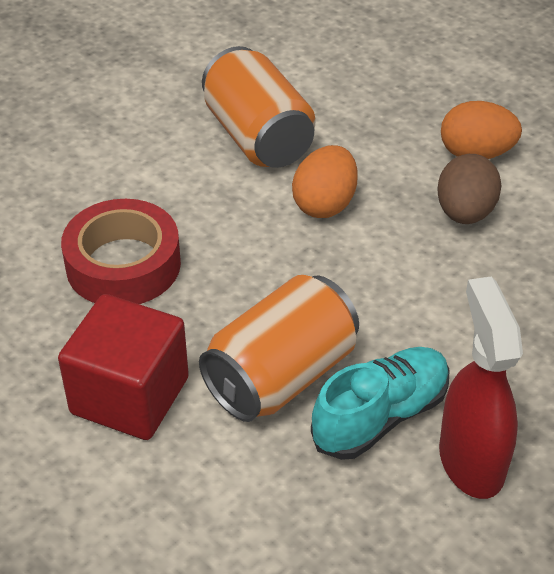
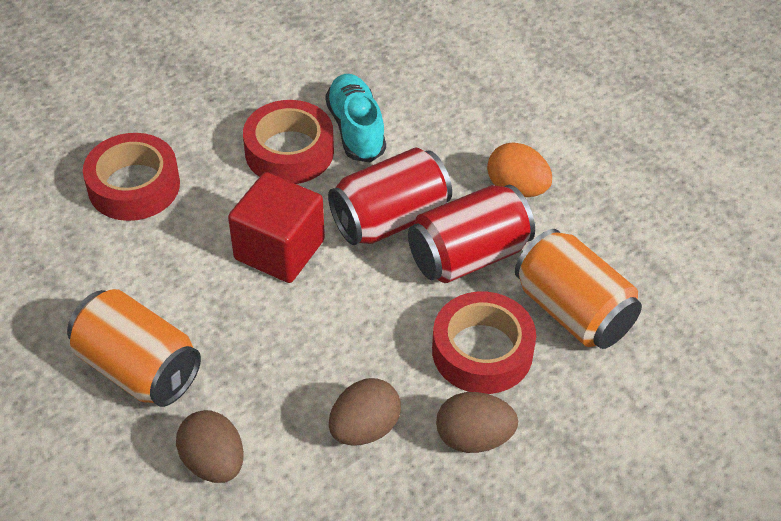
brown egg: 1 -> 3
orange egg: 2 -> 1
red can: 0 -> 2
red spray bottle: 1 -> 0
red tape: 1 -> 3

